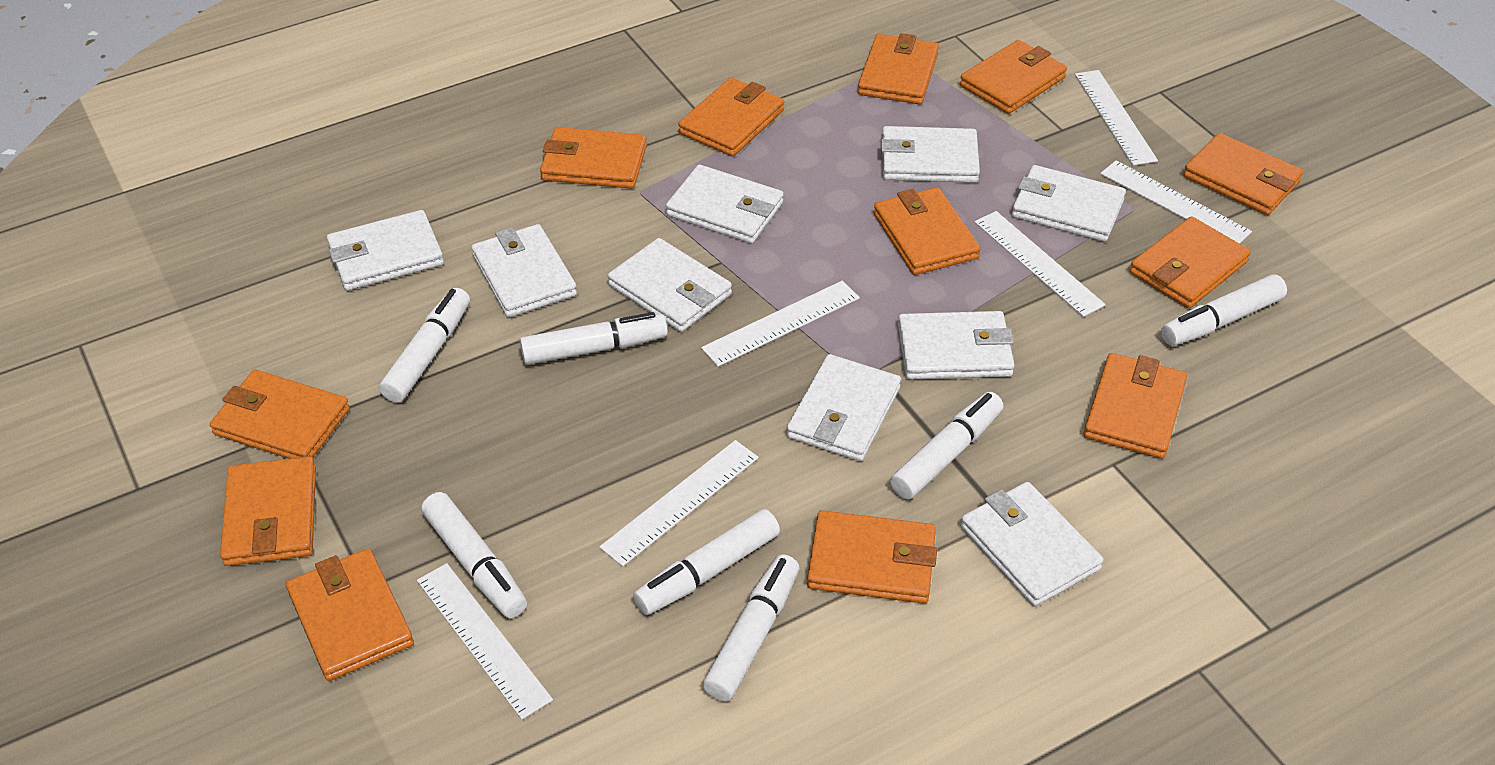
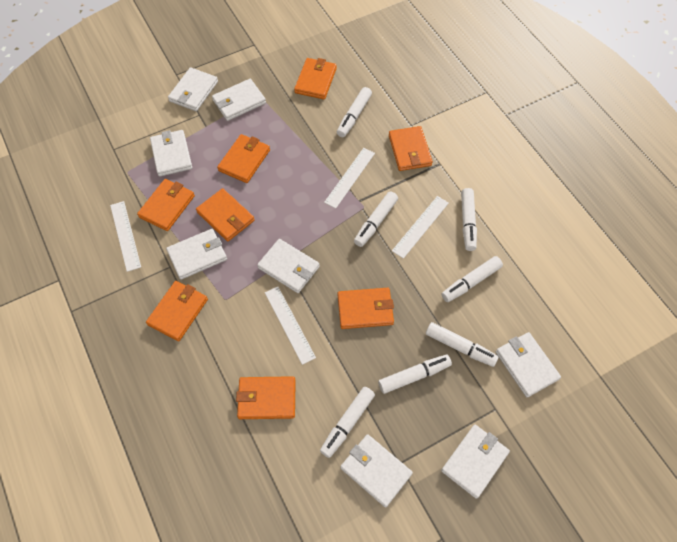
orange wallet: 12 -> 8
white ruler: 6 -> 4
white wallet: 9 -> 8

